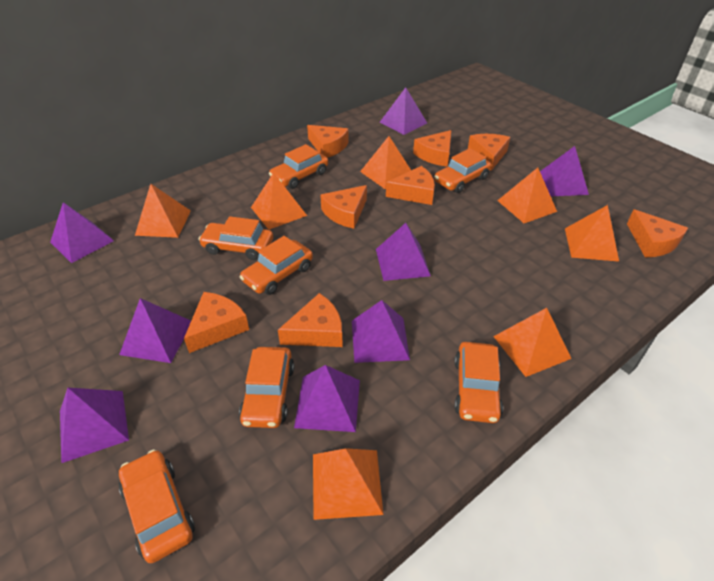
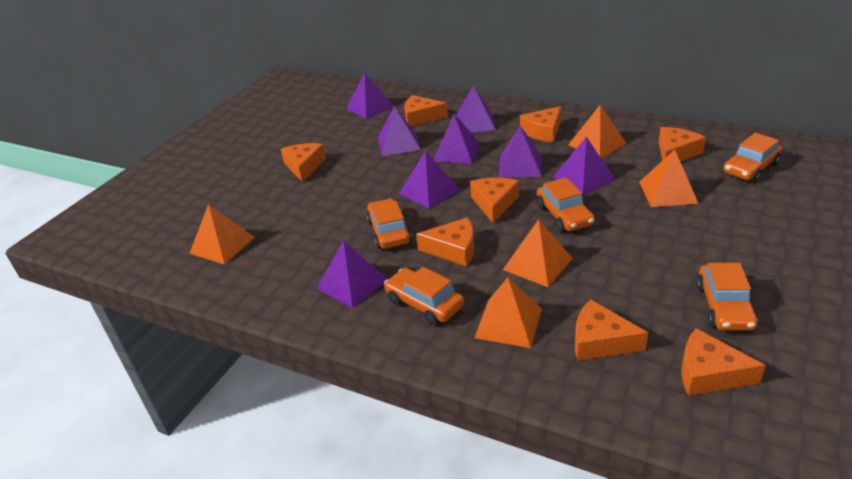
orange car: 7 -> 5
orange pyramid: 7 -> 5

